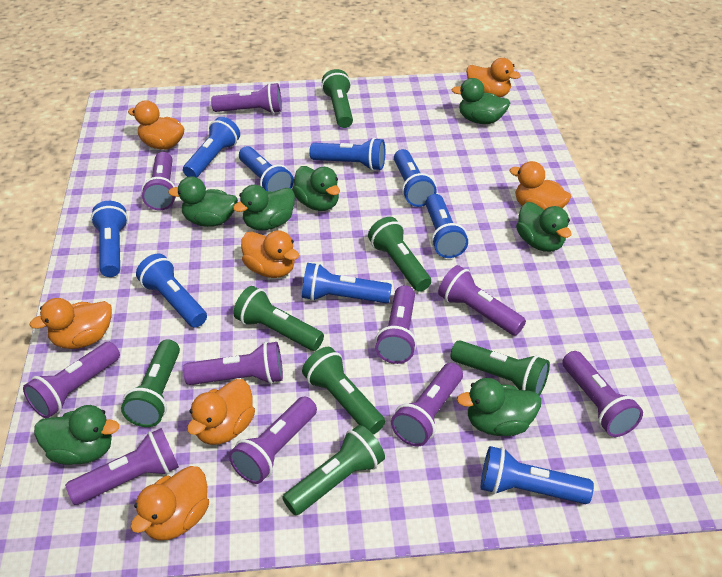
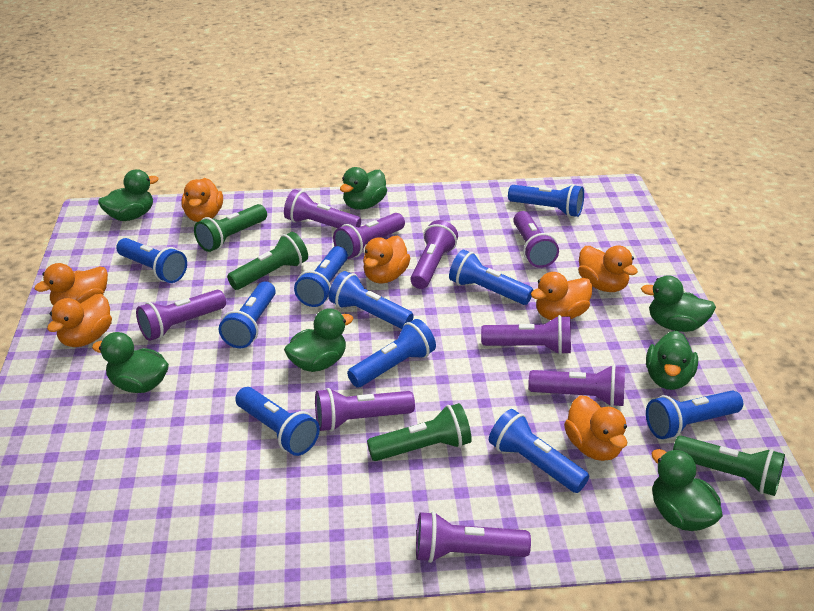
blue flashlight: 9 -> 10
green flashlight: 7 -> 4
purple flashlight: 10 -> 9

